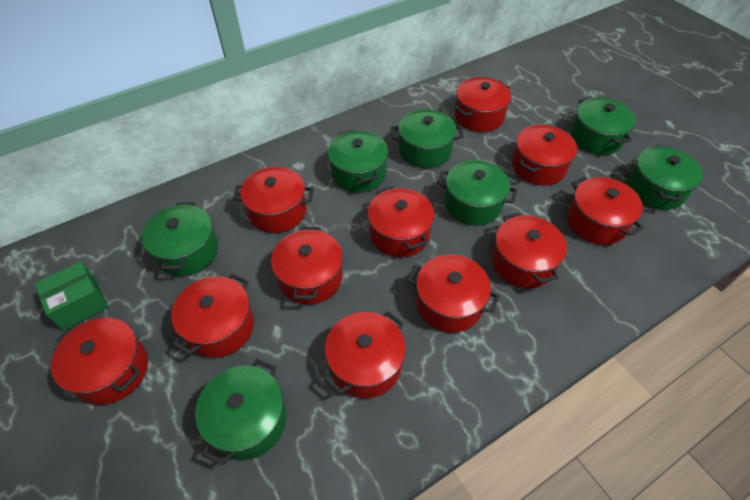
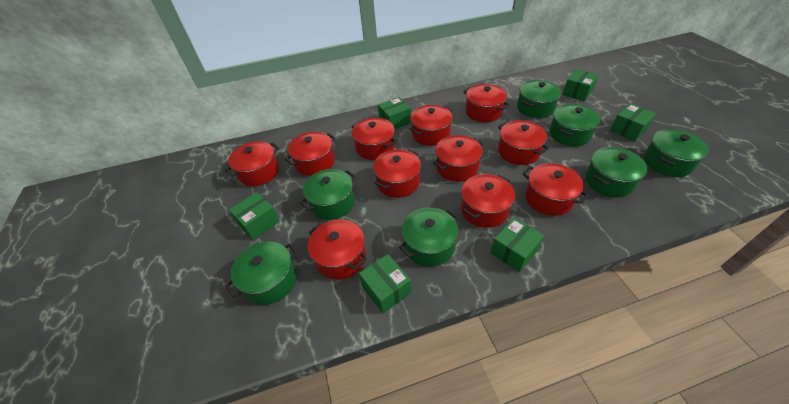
green box: 1 -> 6

